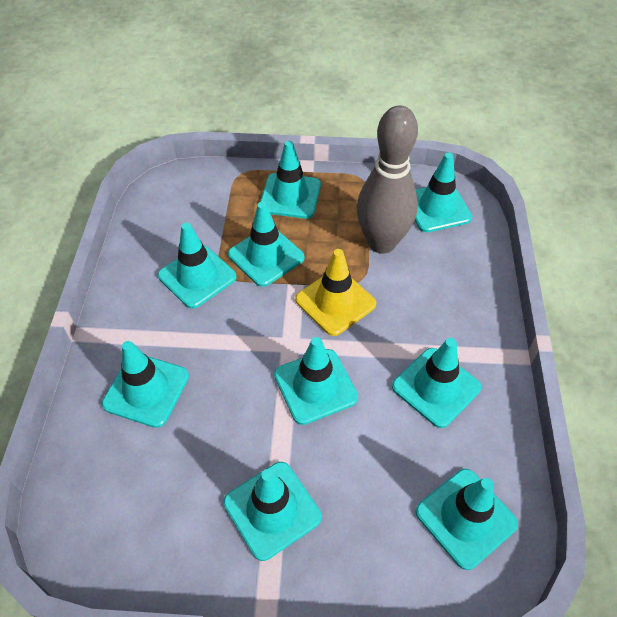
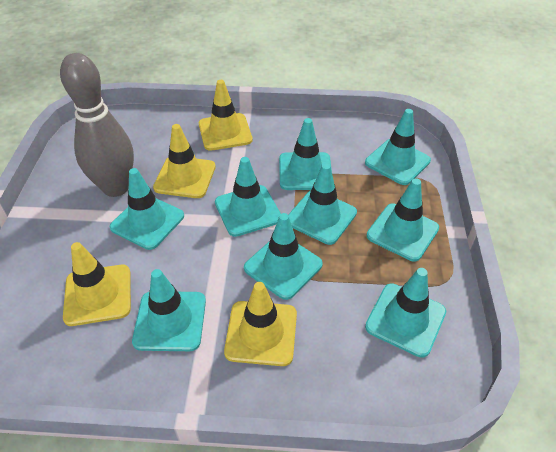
yellow traffic cone: 1 -> 4

